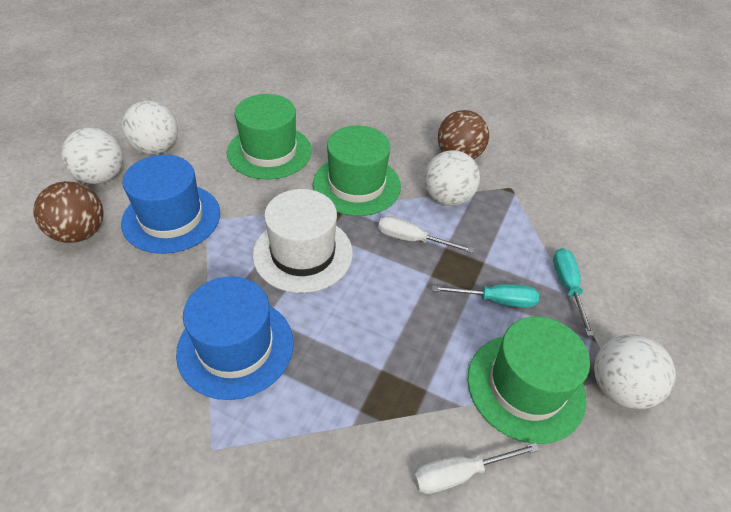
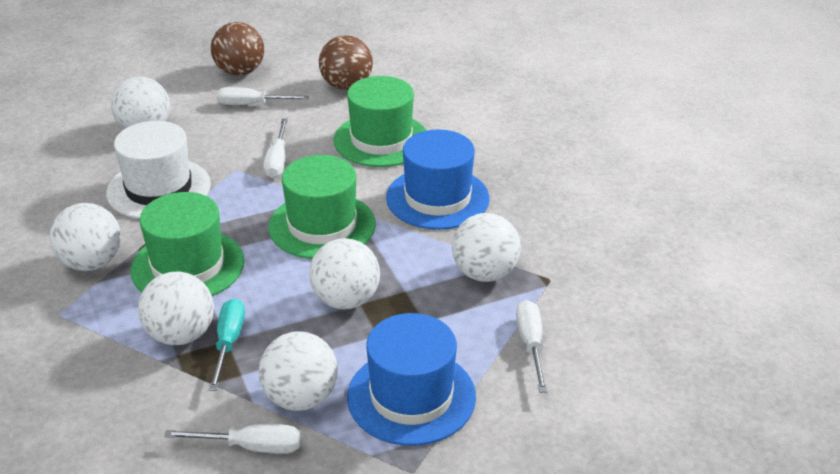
turquoise screwdriver: 2 -> 1
white ball: 4 -> 6
white screwdriver: 2 -> 4

